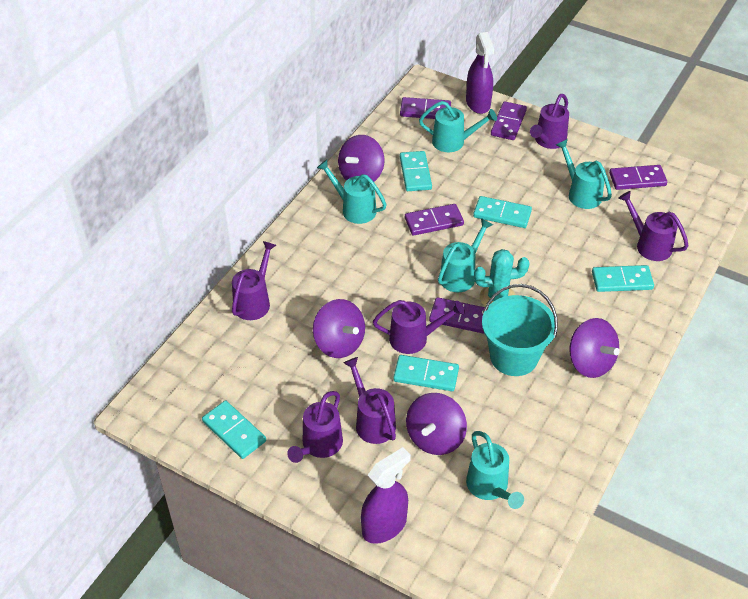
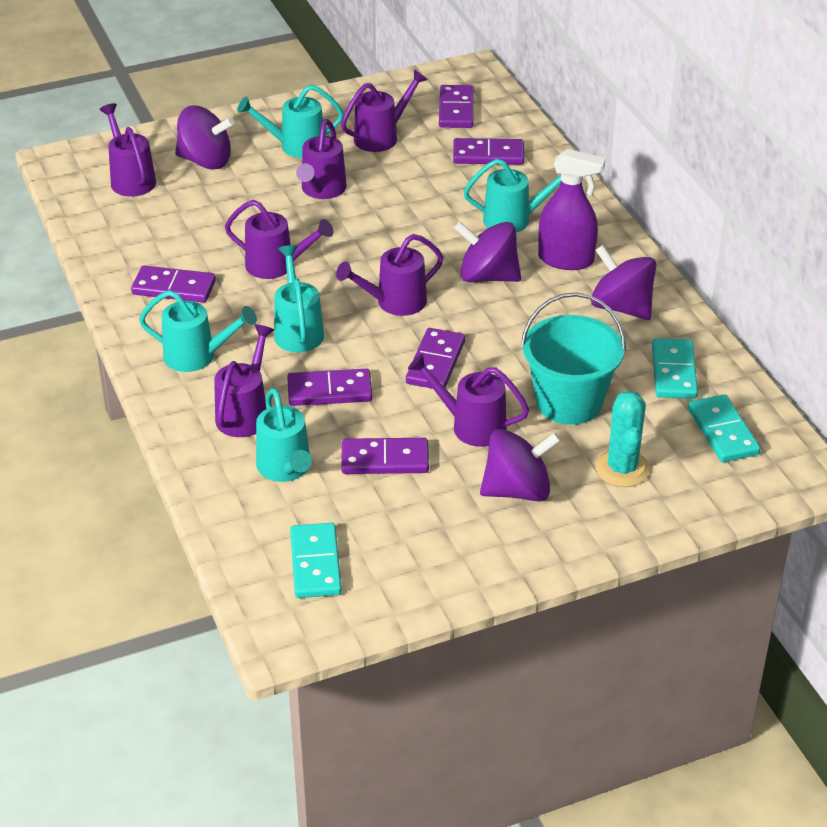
purple domino: 5 -> 6
purple spray bottle: 2 -> 1
purple watering can: 6 -> 7
turquoise domino: 5 -> 3

